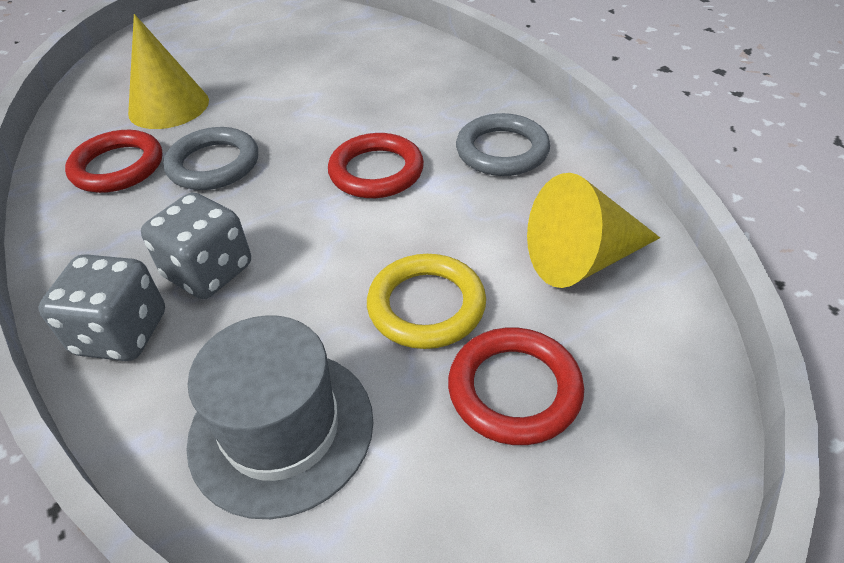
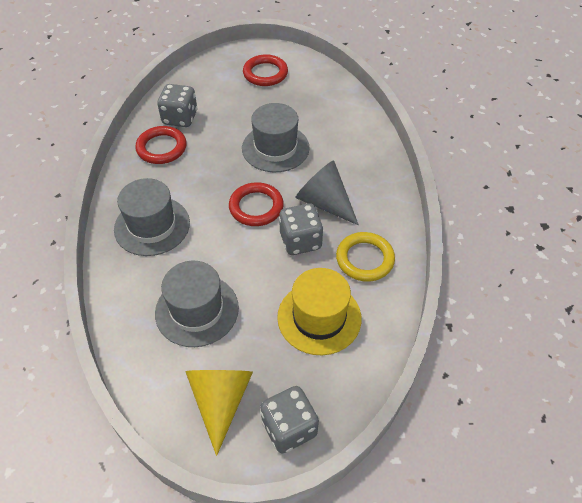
grey cone: 0 -> 1
grey dice: 2 -> 3
grey hat: 1 -> 3
grey ring: 2 -> 0
yellow cone: 2 -> 1
yellow hat: 0 -> 1

